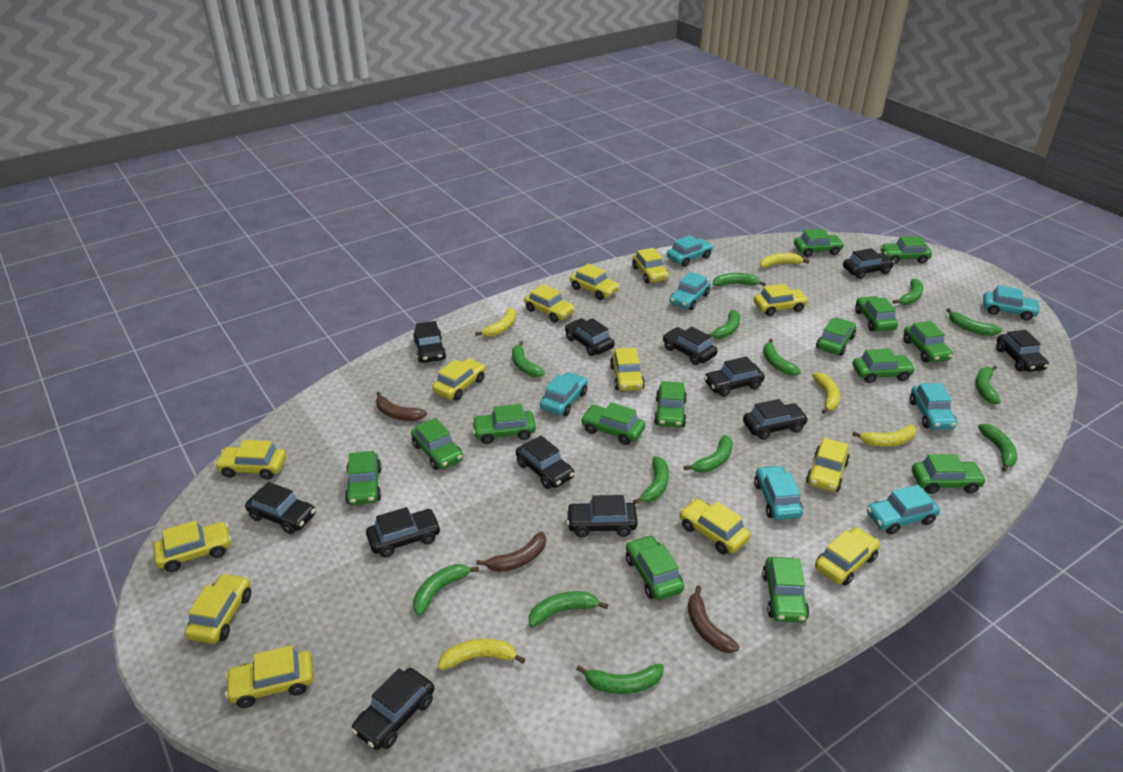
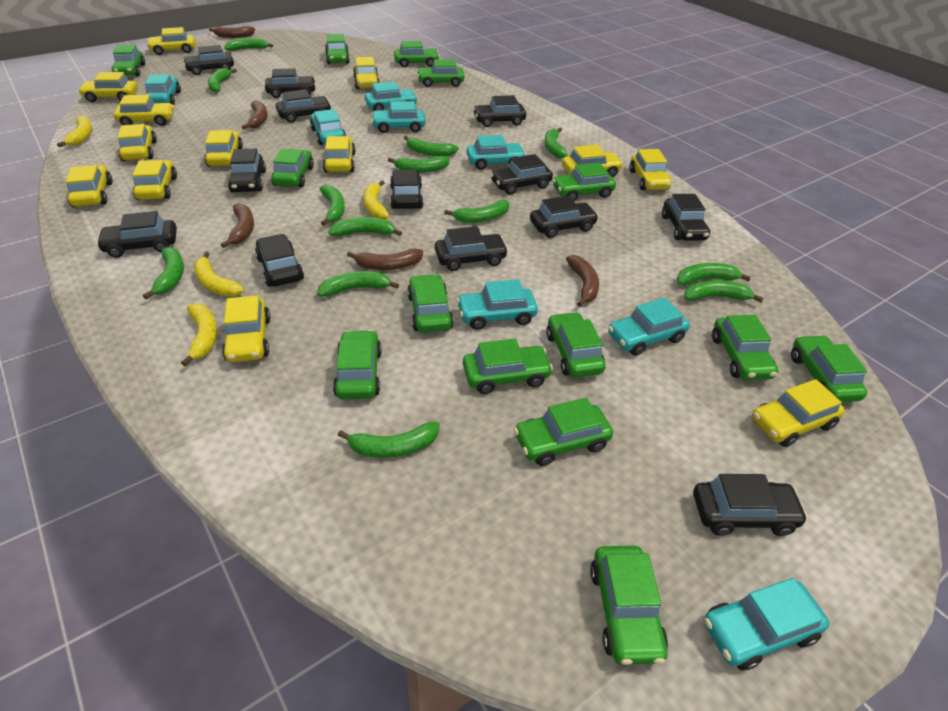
black car: 12 -> 13
brown banana: 3 -> 5
turquoise car: 7 -> 8
yellow banana: 5 -> 4

